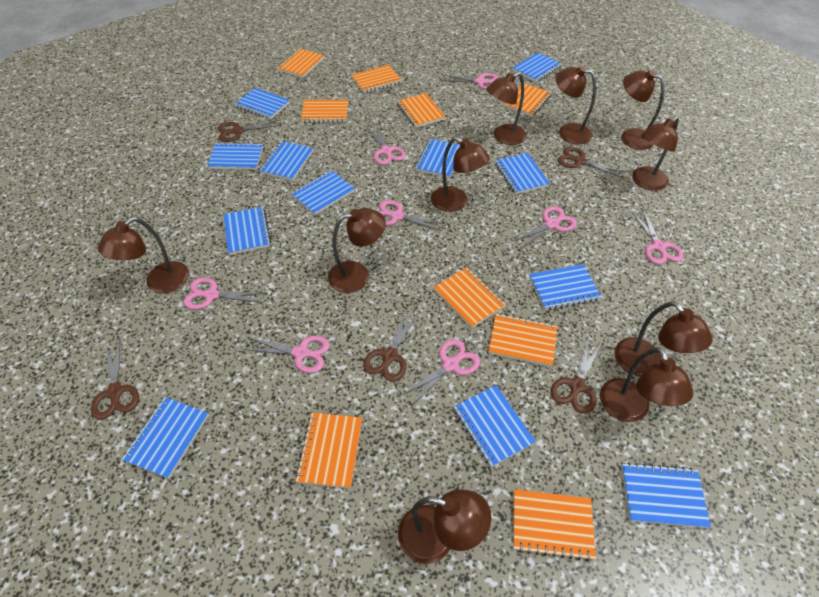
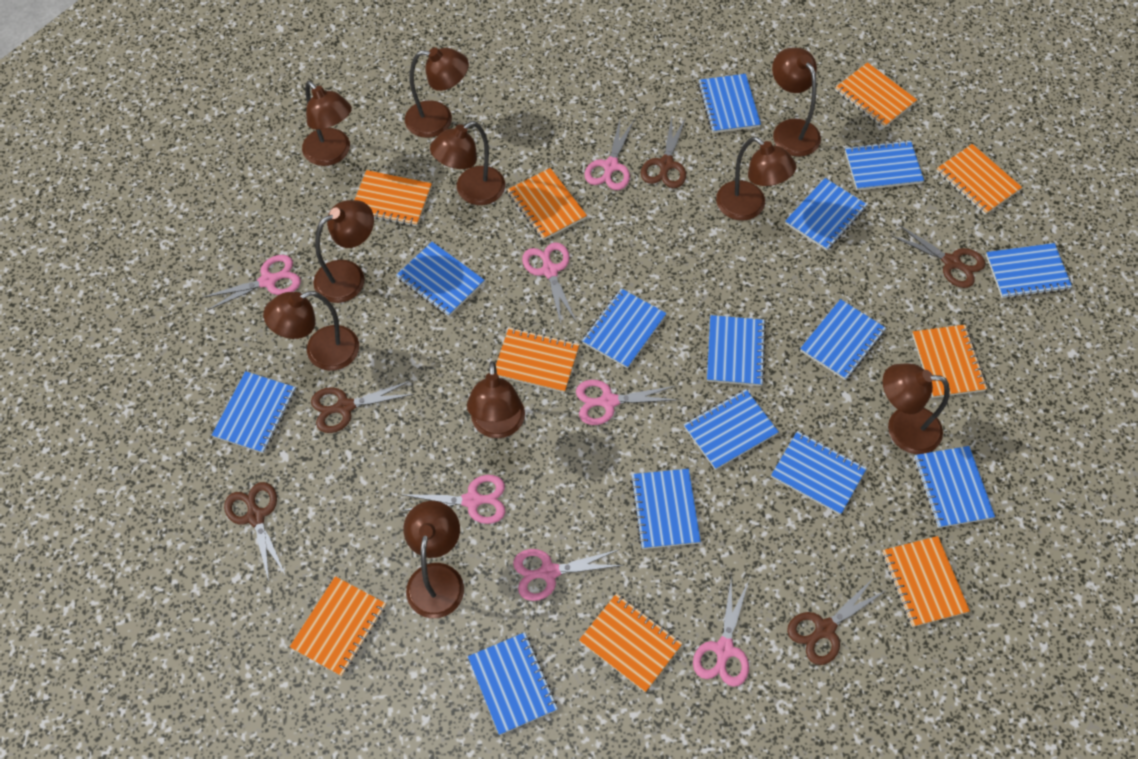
blue notebook: 12 -> 14
pink scissors: 8 -> 7

